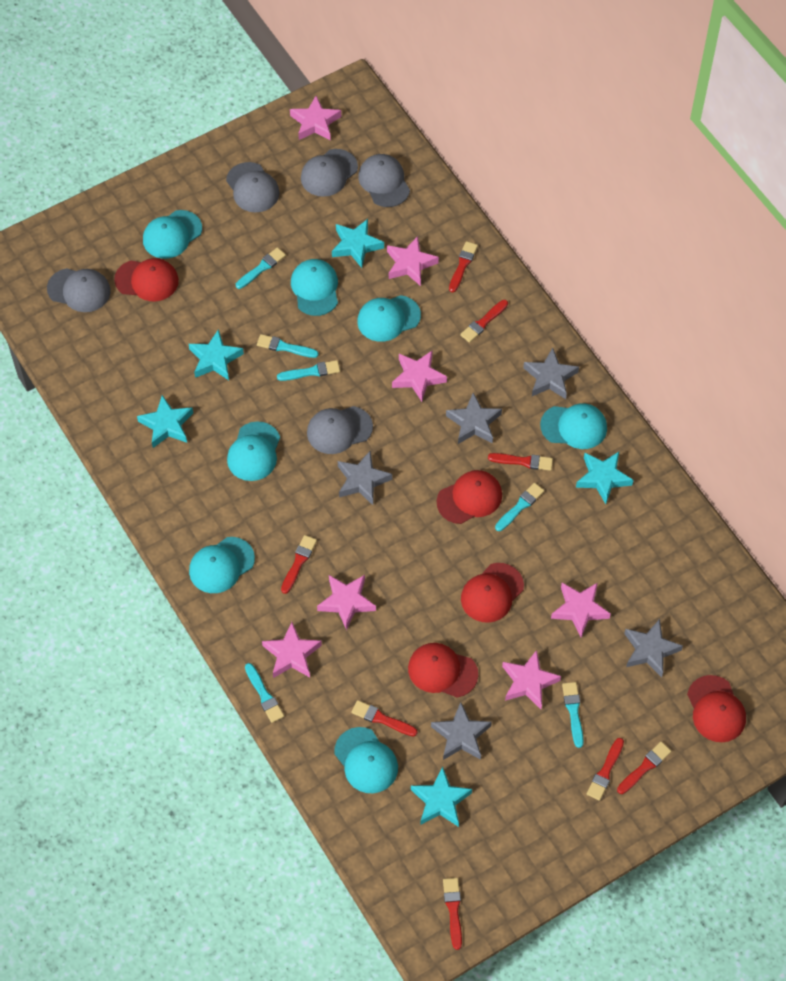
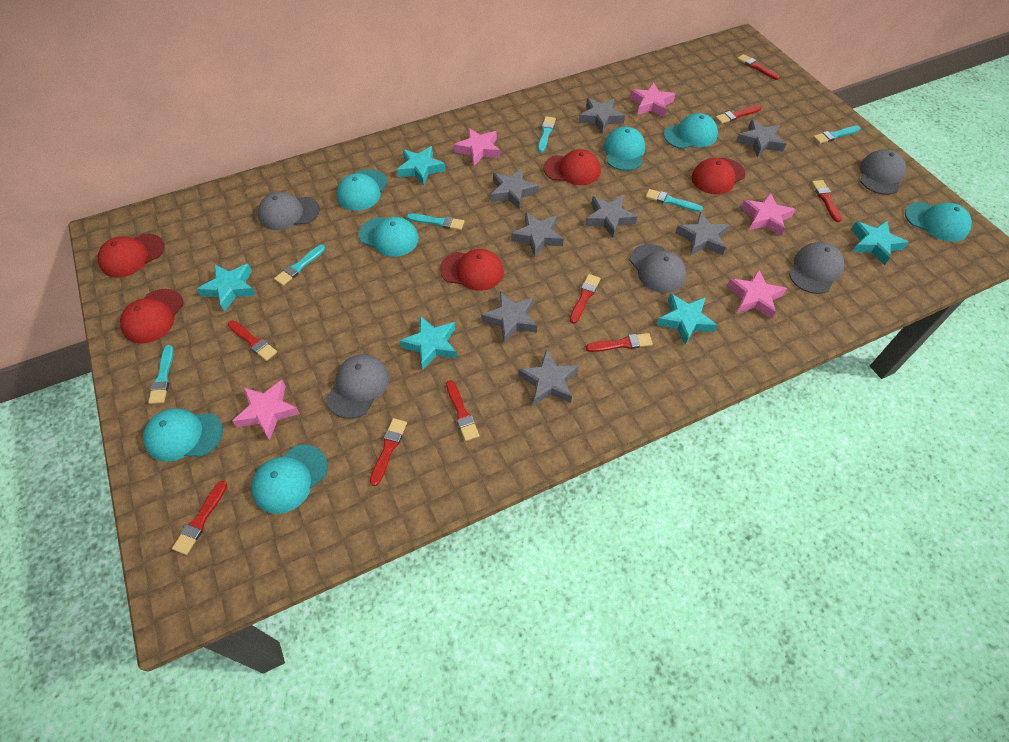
grey star: 5 -> 8
pink star: 7 -> 5
red brush: 8 -> 9

